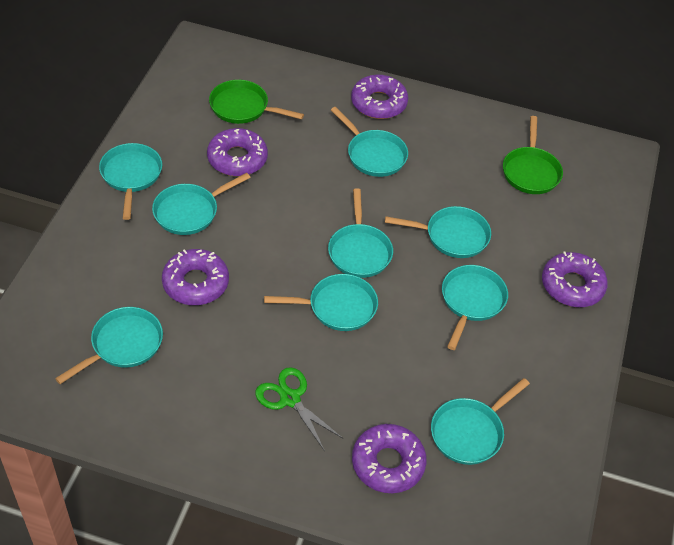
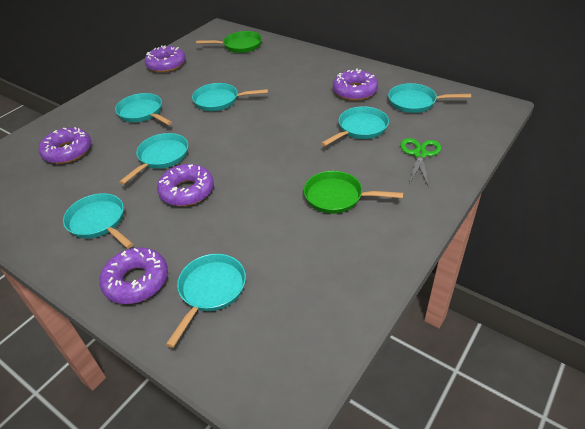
turquoise pan: 9 -> 7

